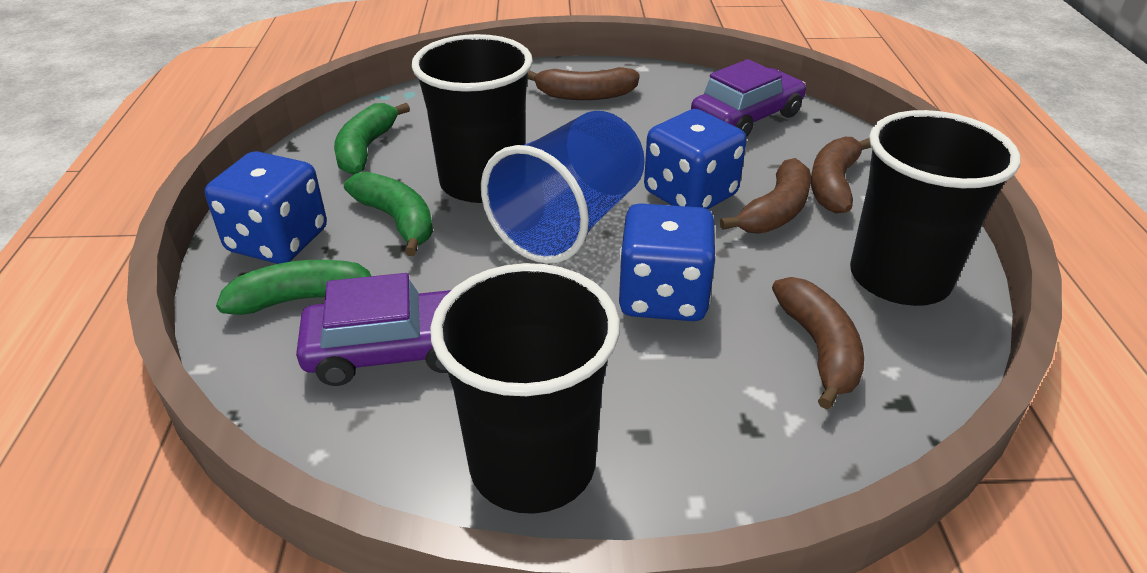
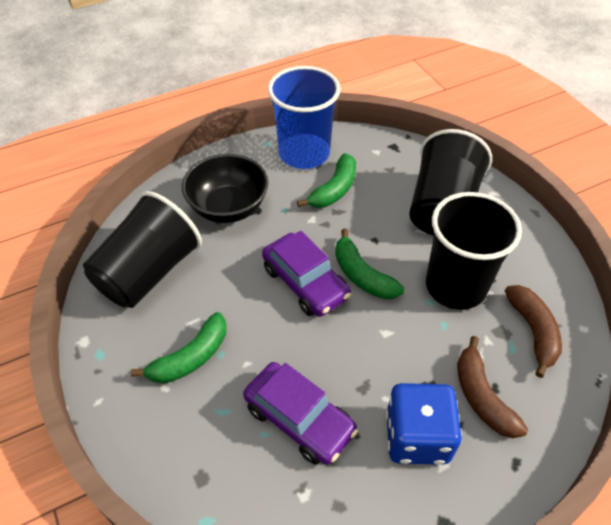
black bowl: 0 -> 1
blue dice: 3 -> 1
brown banana: 4 -> 2

